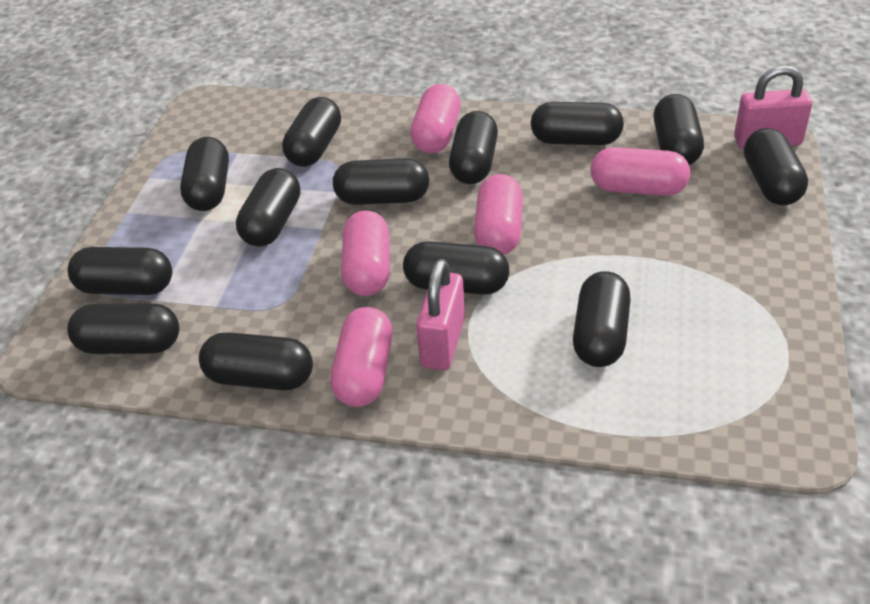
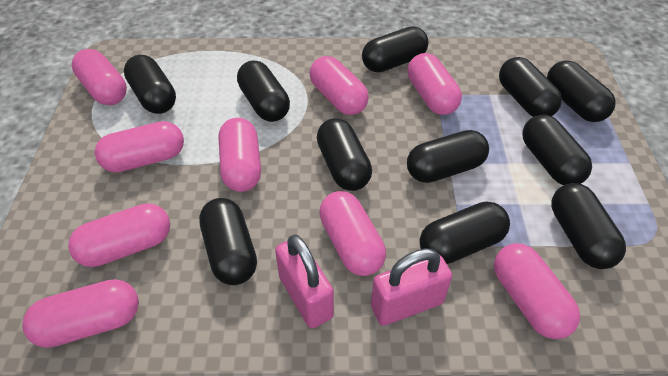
black capsule: 13 -> 11
pink capsule: 5 -> 9

